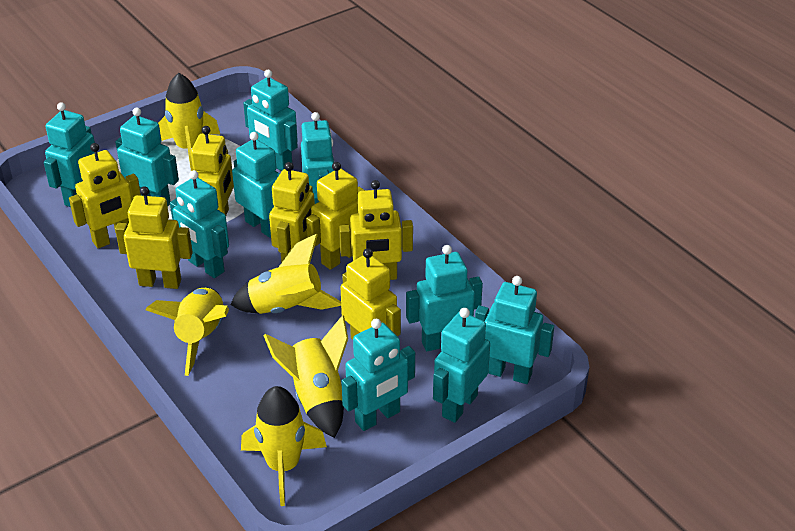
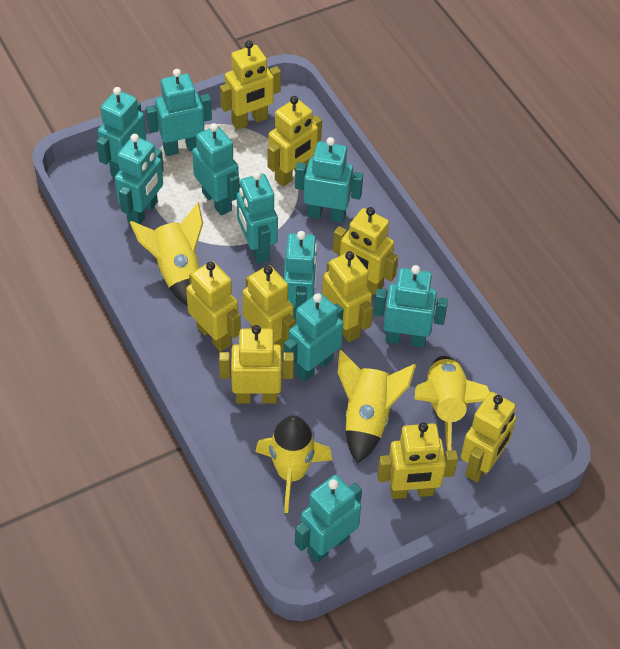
yellow robot: 7 -> 9
yellow rocket: 5 -> 4

